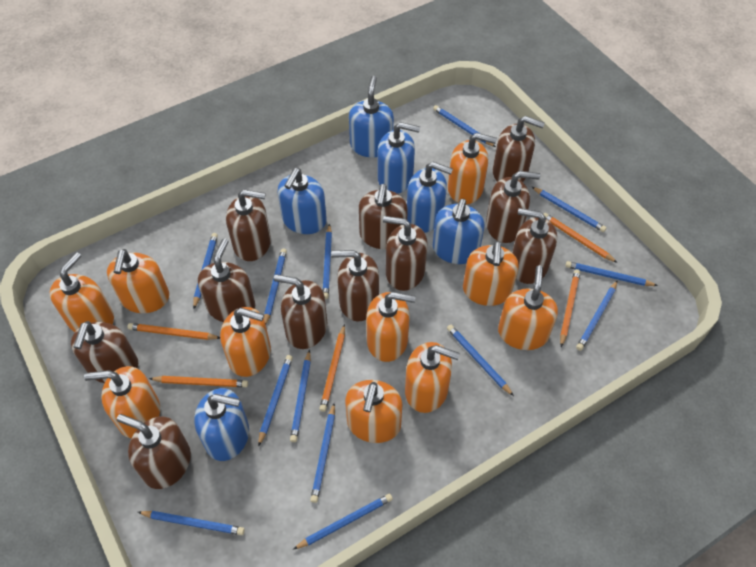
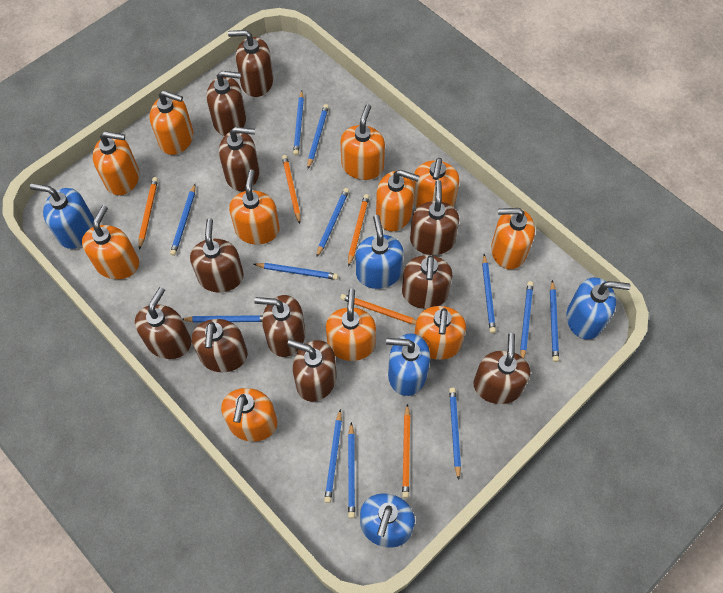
blue pencil: 13 -> 12
blue soap dispenser: 6 -> 5
orange soap dispenser: 10 -> 11

